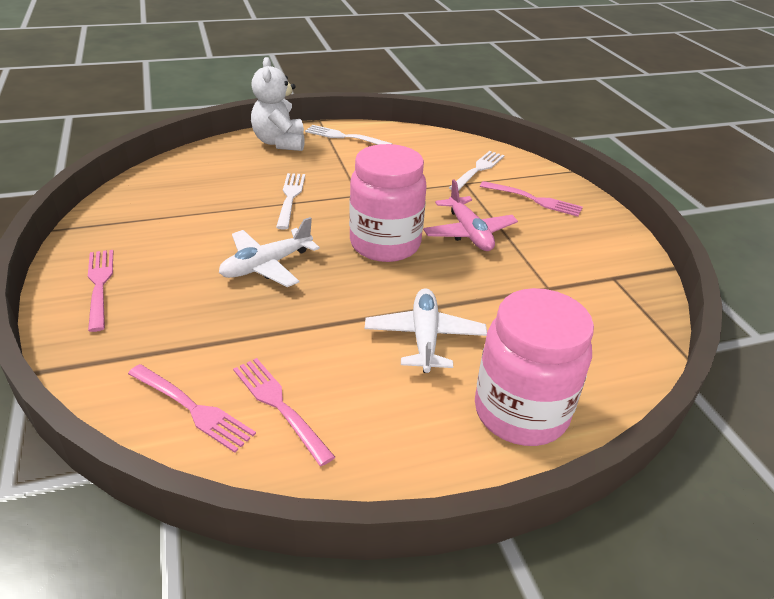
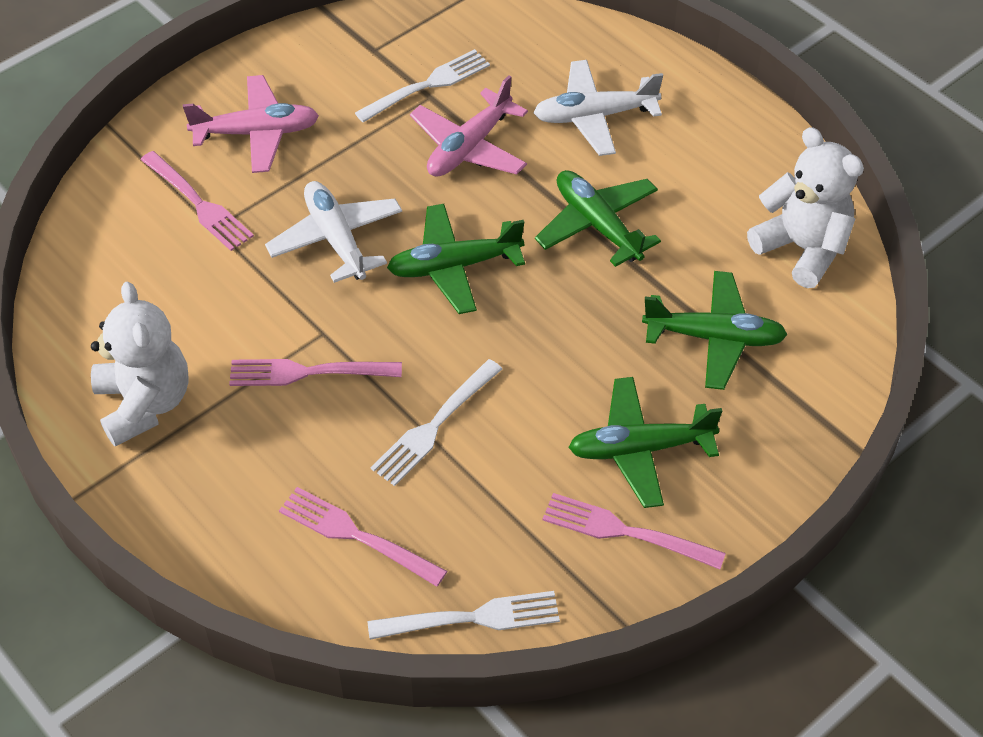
green plane: 0 -> 4
pink jar: 2 -> 0
pink plane: 1 -> 2
white teddy bear: 1 -> 2

